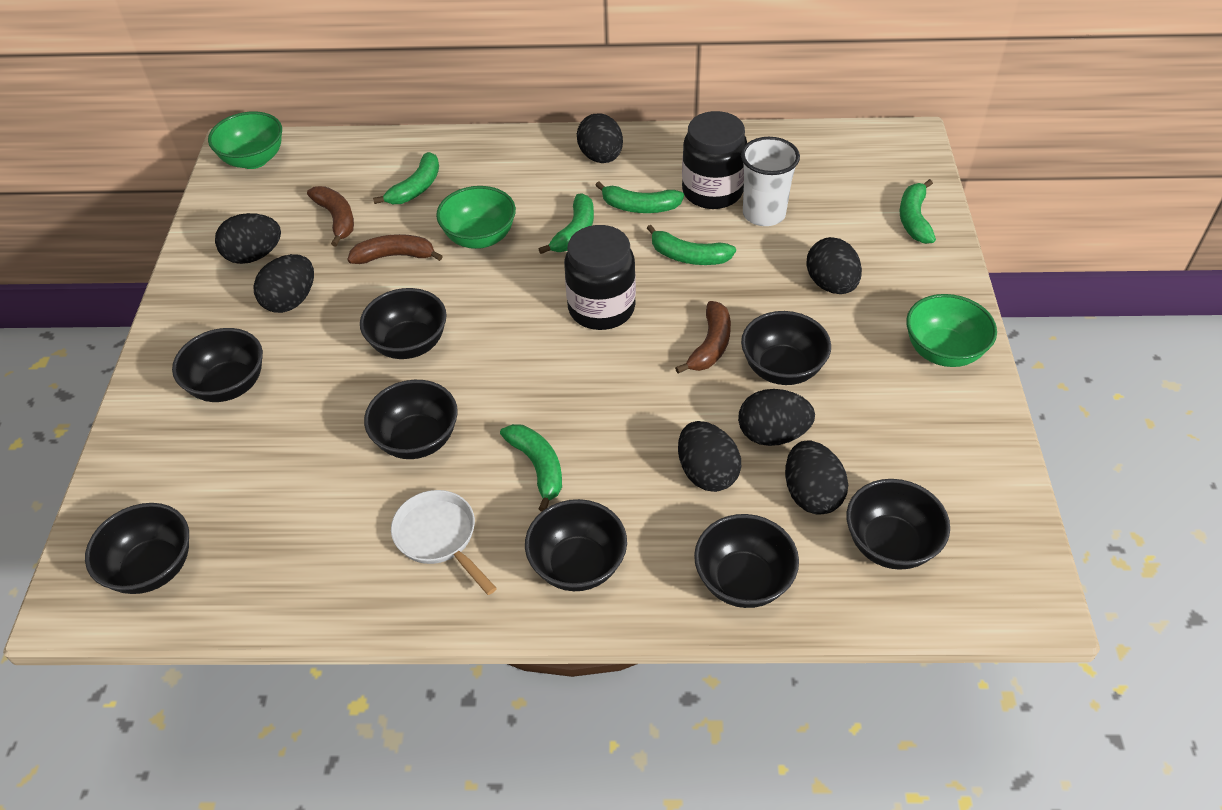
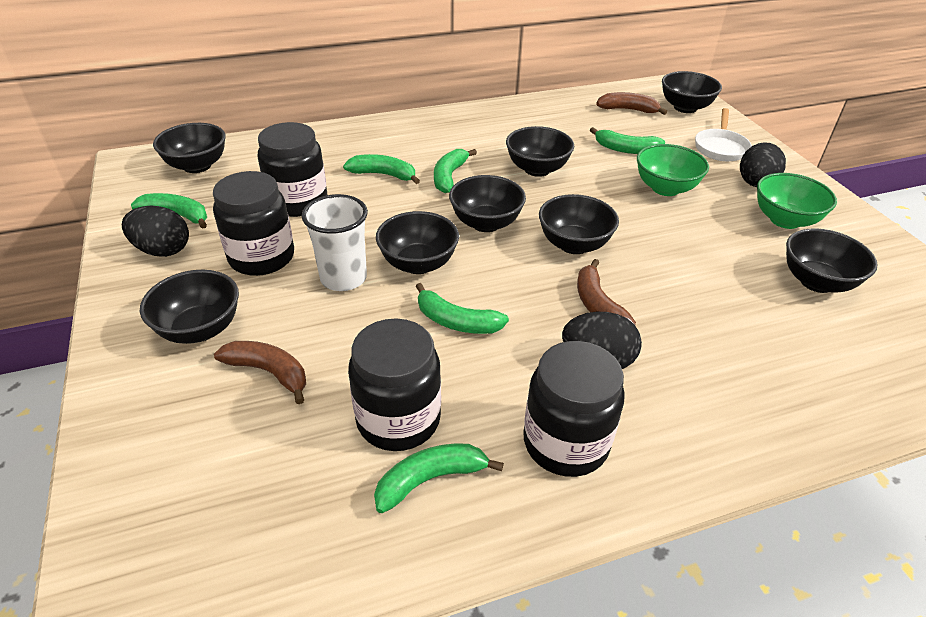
black egg: 7 -> 3
black jar: 2 -> 4
green bowl: 3 -> 2

